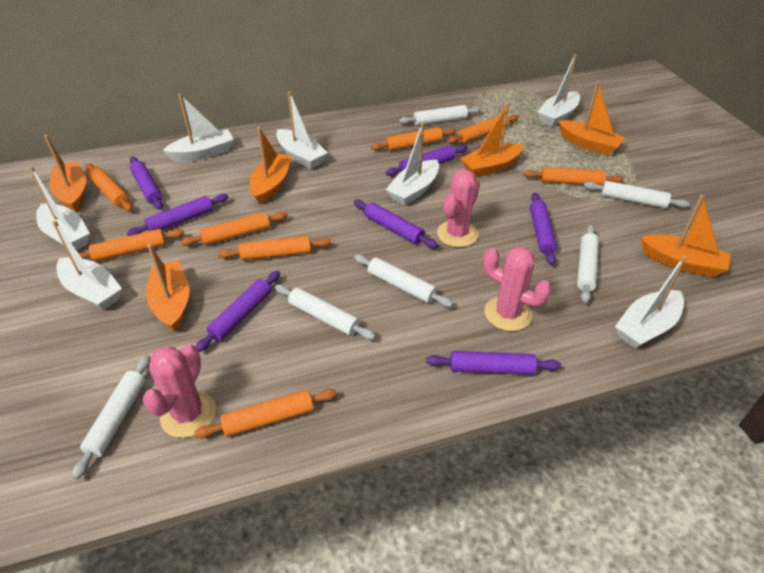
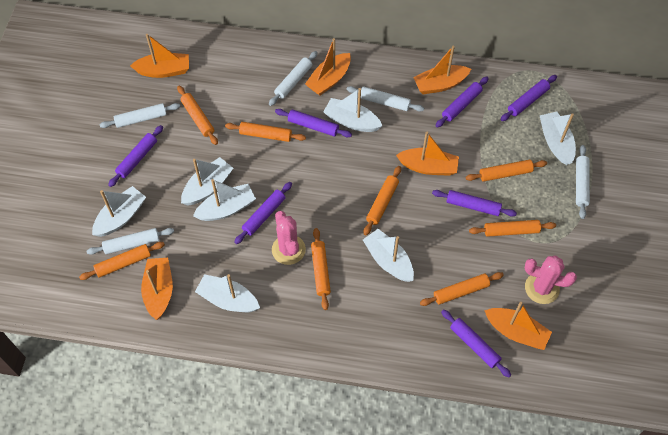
pink cactus: 3 -> 2
white rolling pin: 6 -> 5

